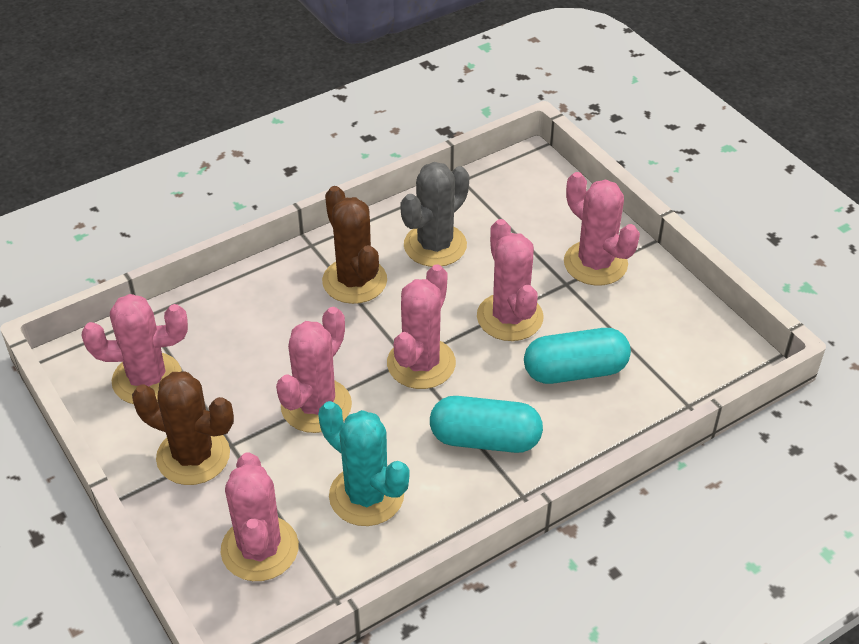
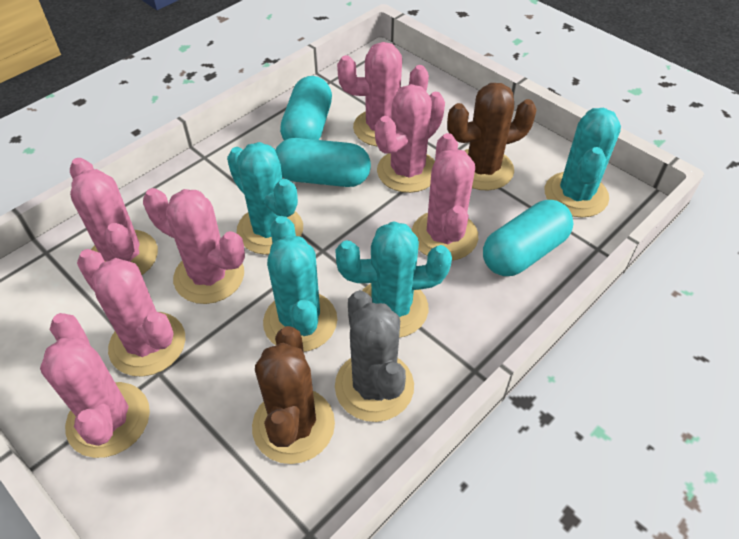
pink cactus: 6 -> 7
turquoise cactus: 1 -> 4
turquoise capsule: 2 -> 3

